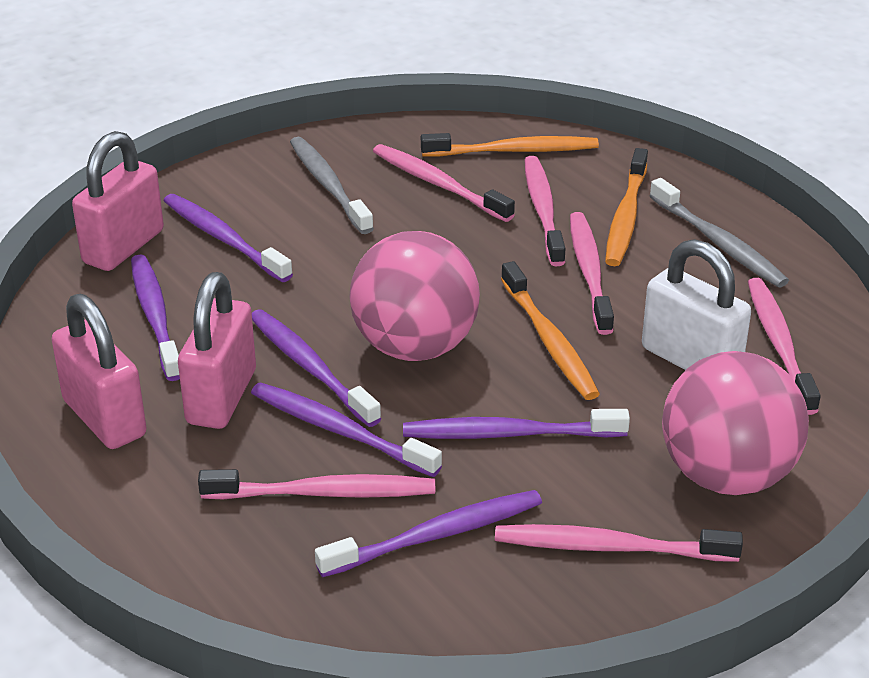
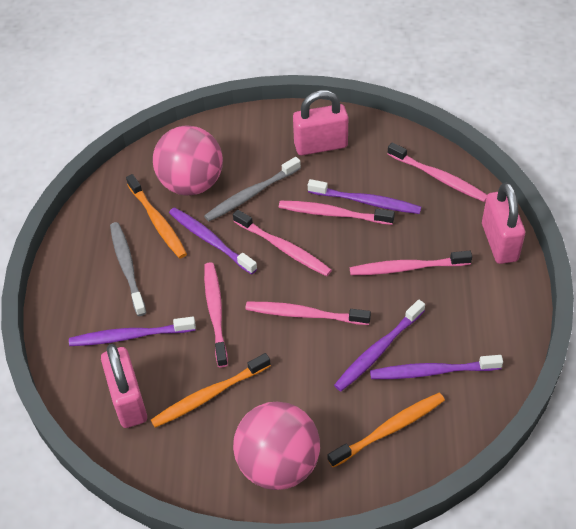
purple toothbrush: 6 -> 5
white padlock: 1 -> 0

